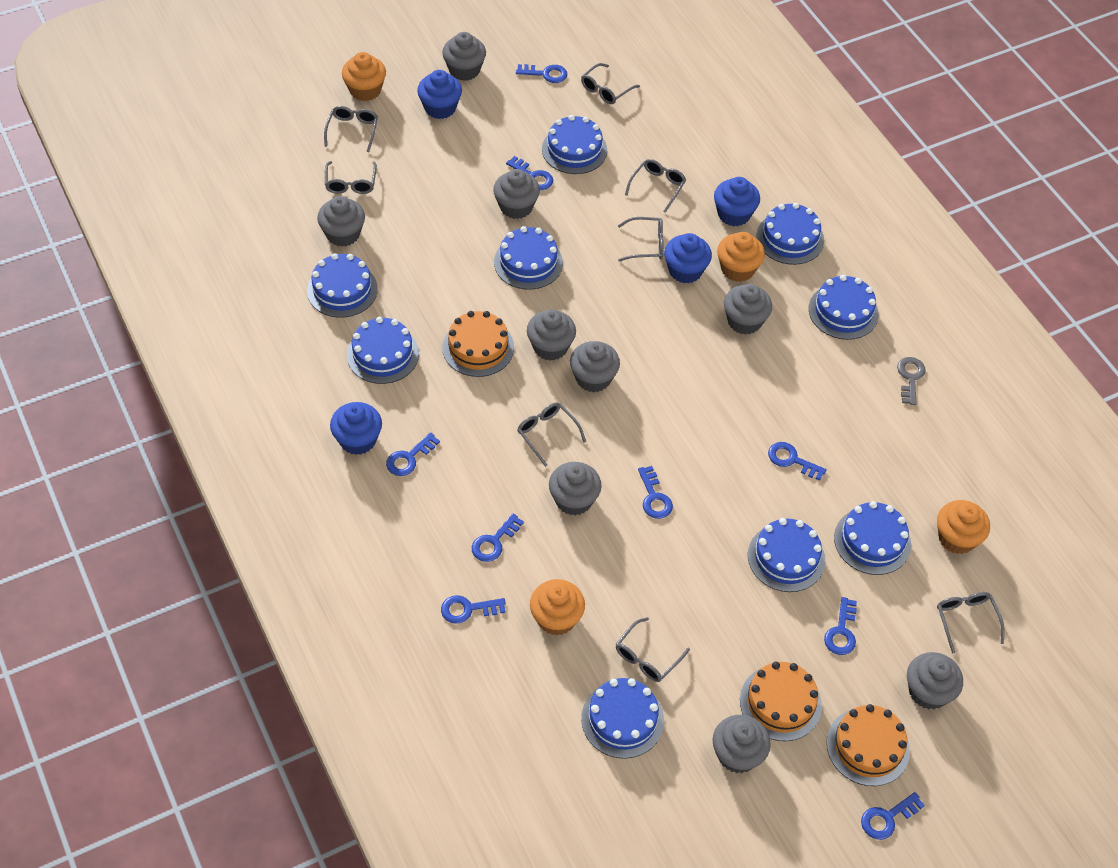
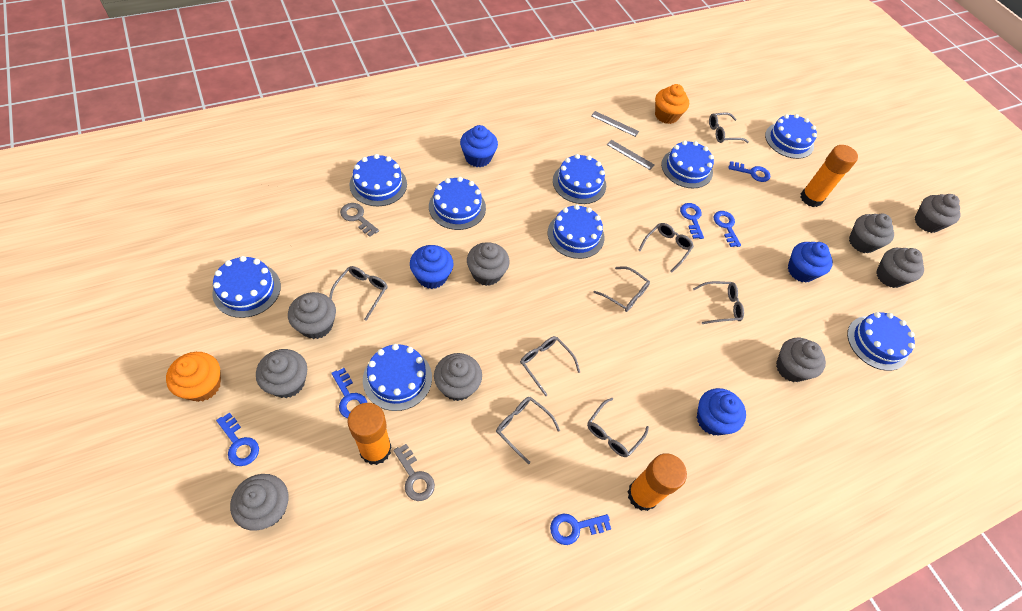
blue key: 9 -> 6
grey key: 1 -> 2
grey ruler: 0 -> 2
orange cake: 3 -> 0
orange cupcake: 4 -> 2
orange glue stick: 0 -> 3

